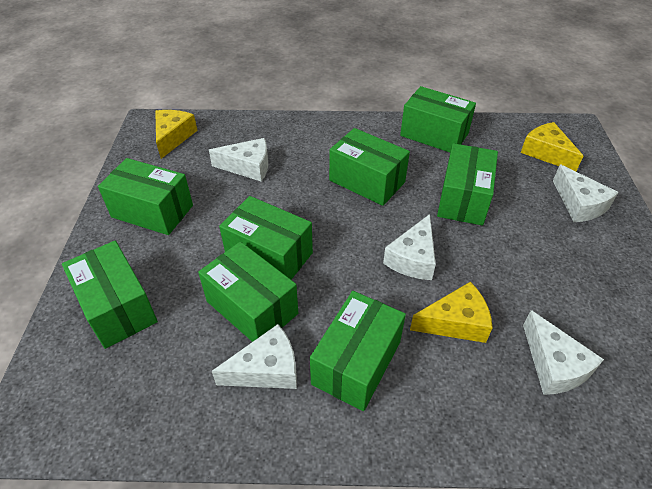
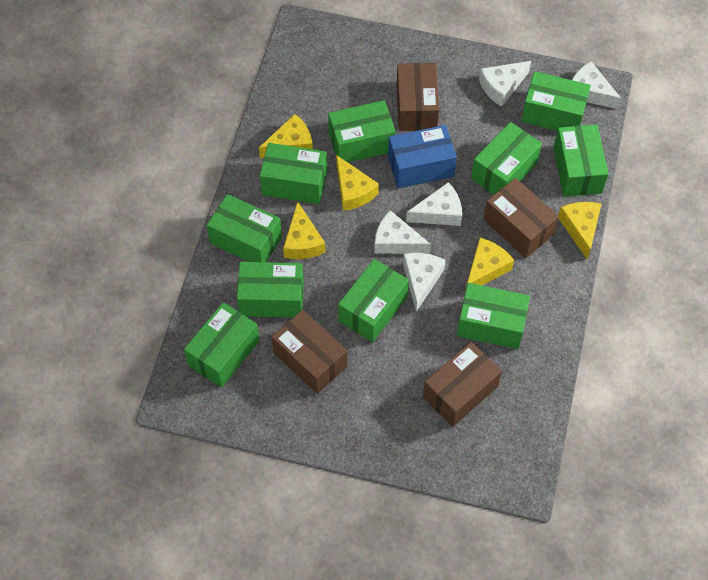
blue box: 0 -> 1
brown box: 0 -> 4
green box: 8 -> 10
yellow cheese: 3 -> 5

